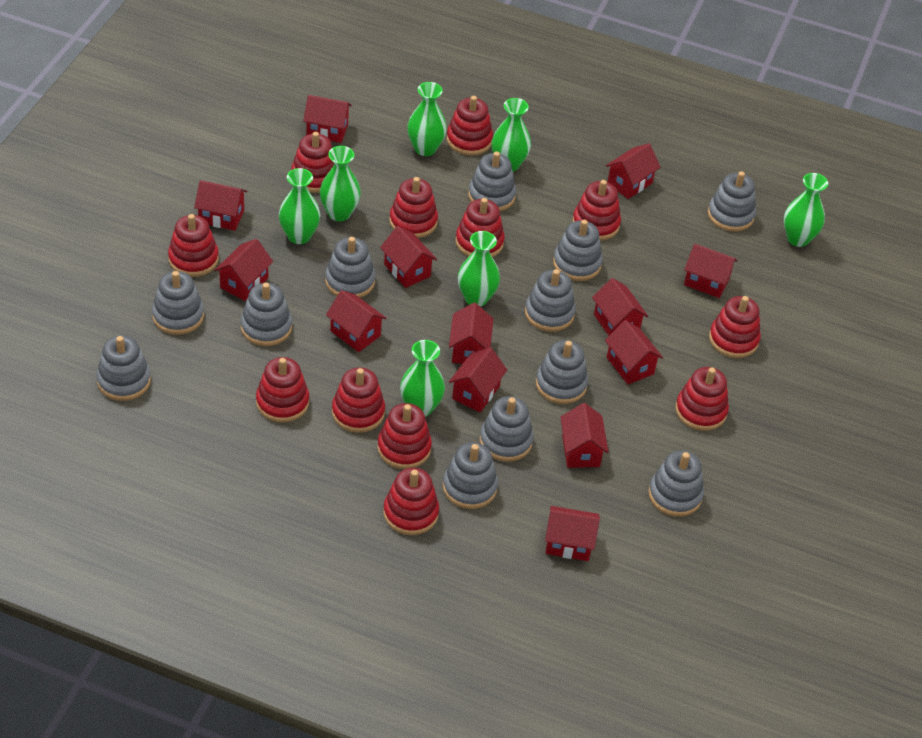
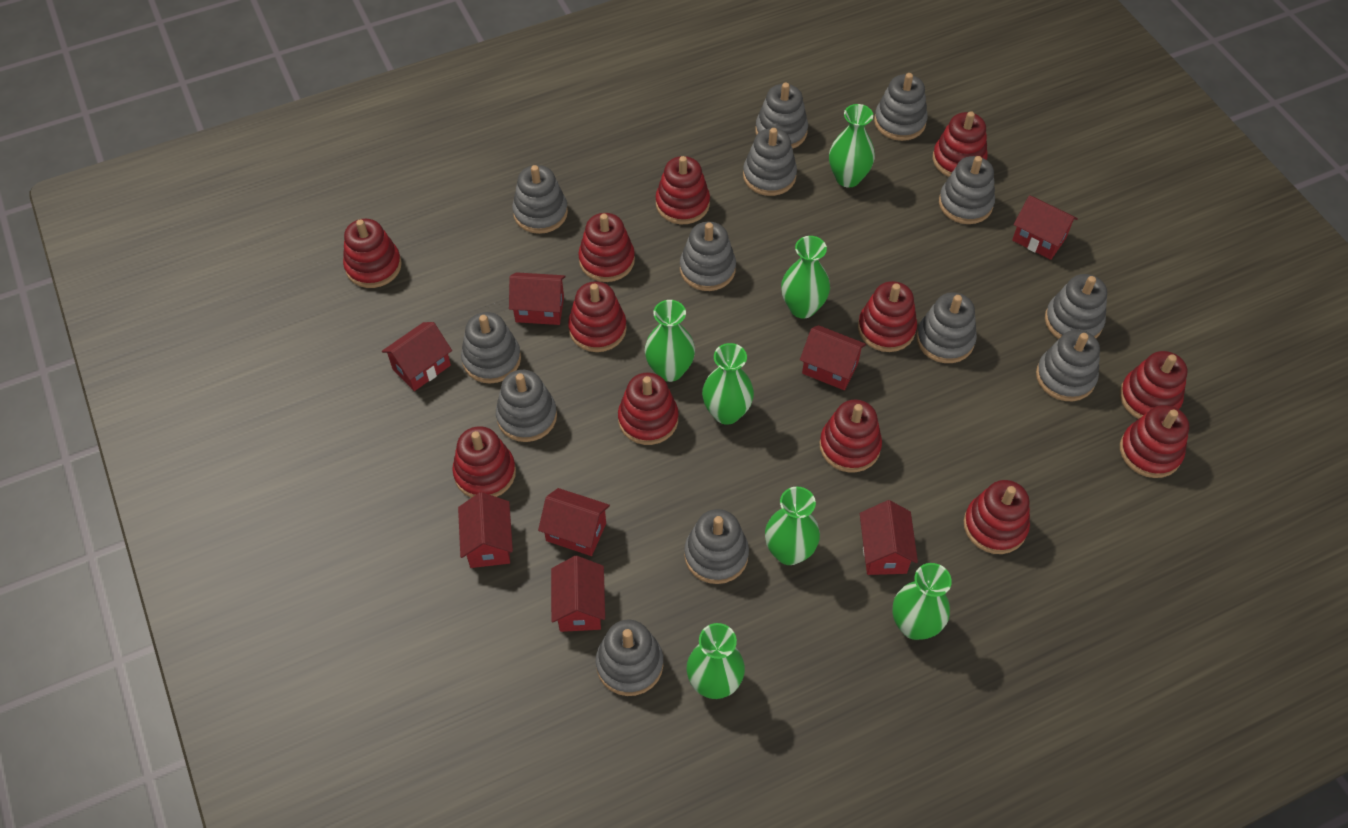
grey stacking toy: 12 -> 13
red house: 13 -> 8

